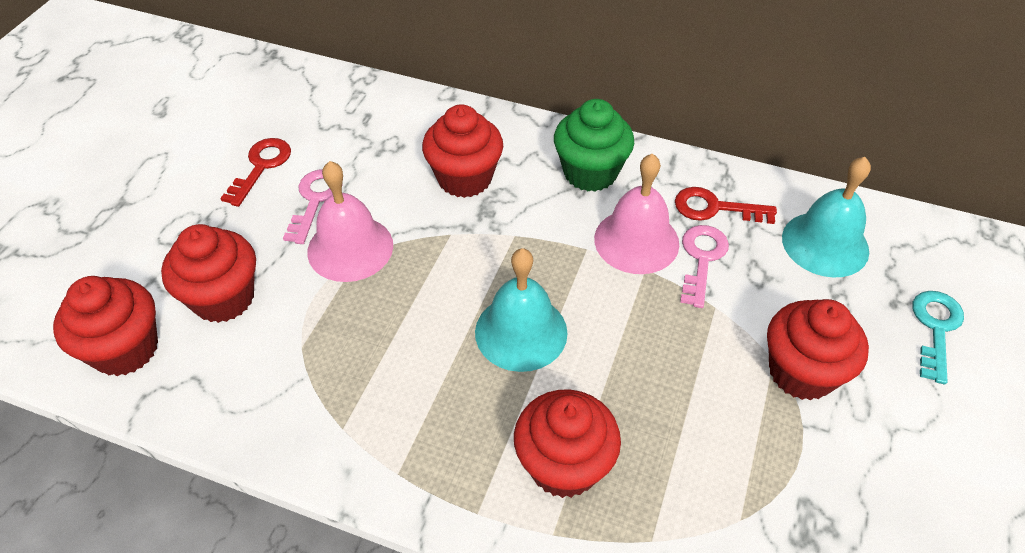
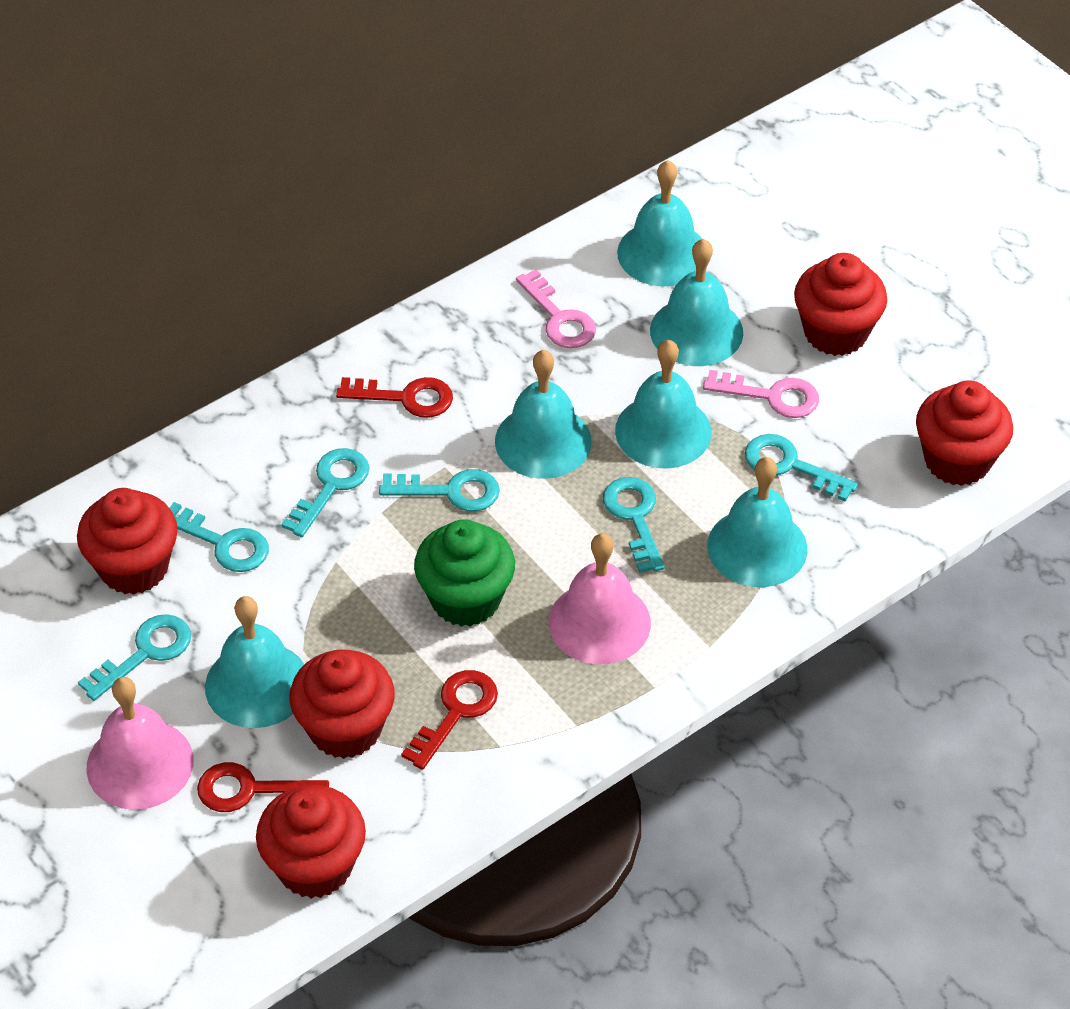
red key: 2 -> 3
turquoise bell: 2 -> 6
turquoise key: 1 -> 6

